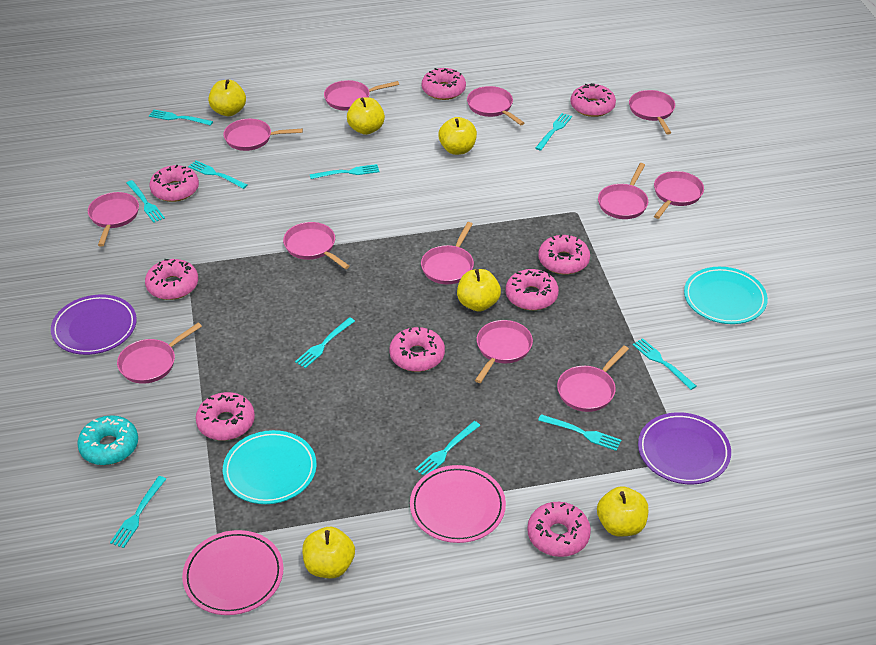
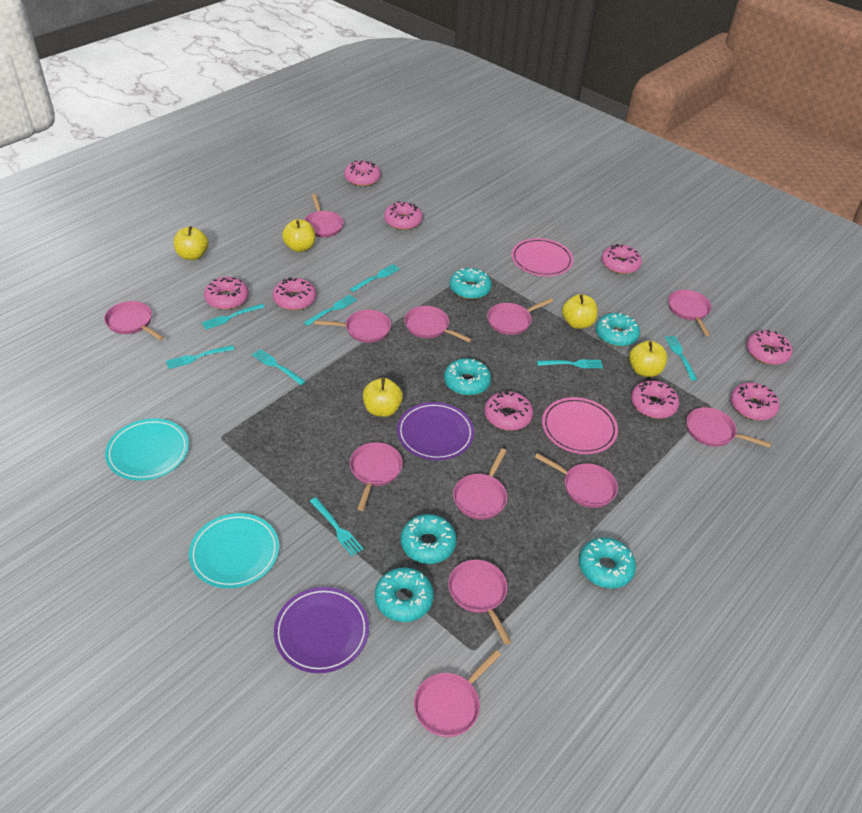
turquoise donut: 1 -> 6
turquoise fork: 10 -> 8
yellow apple: 6 -> 5

